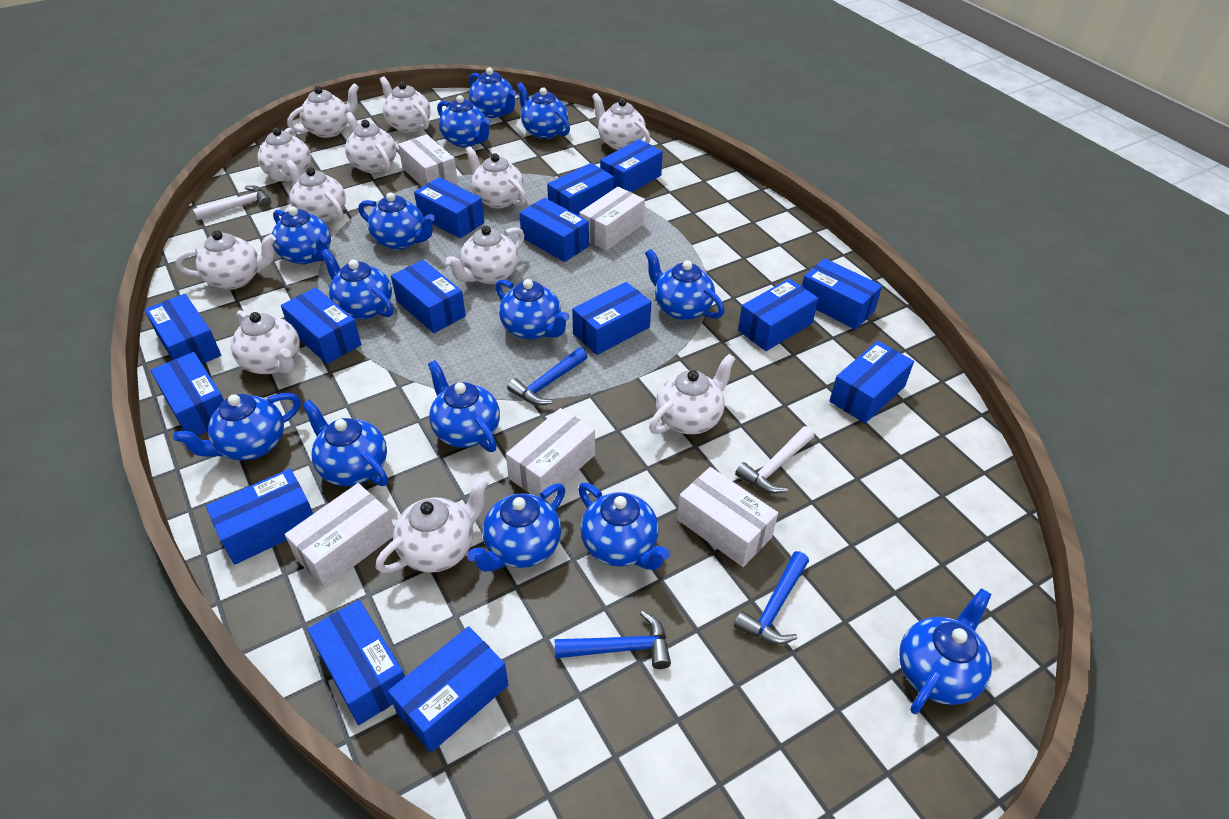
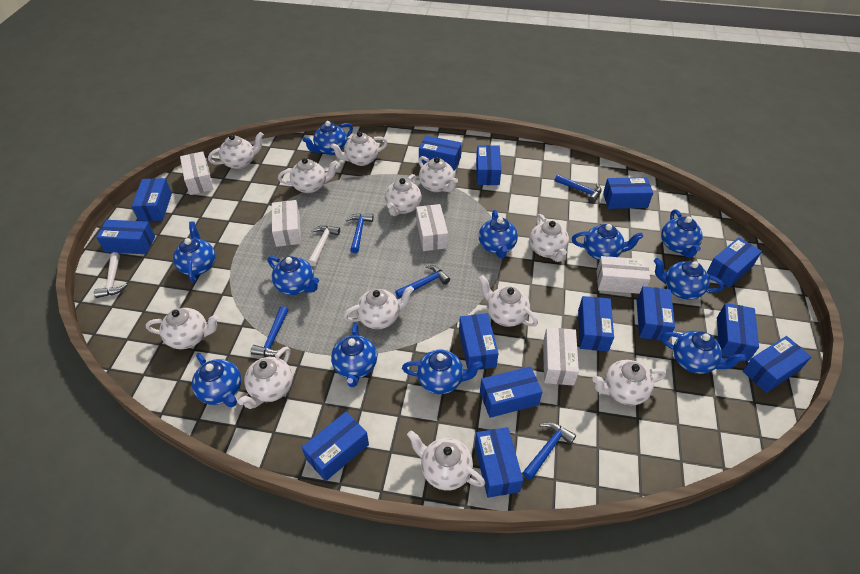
blue box: 15 -> 14
blue hammer: 3 -> 5
blue teapot: 14 -> 11

